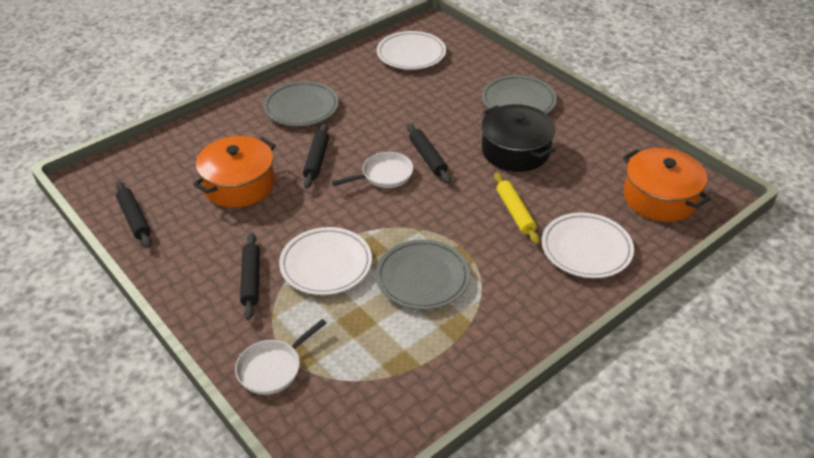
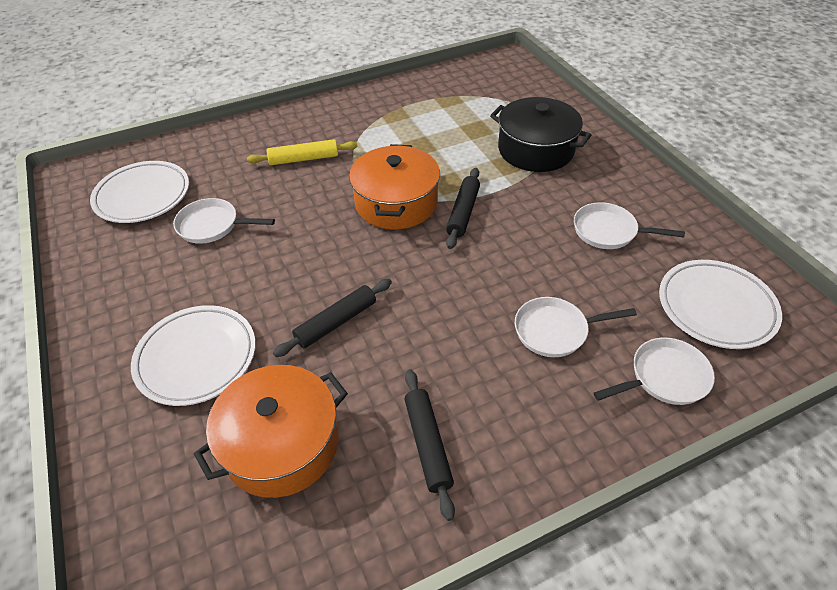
black rolling pin: 4 -> 3
grey plate: 3 -> 0
white pan: 2 -> 4

